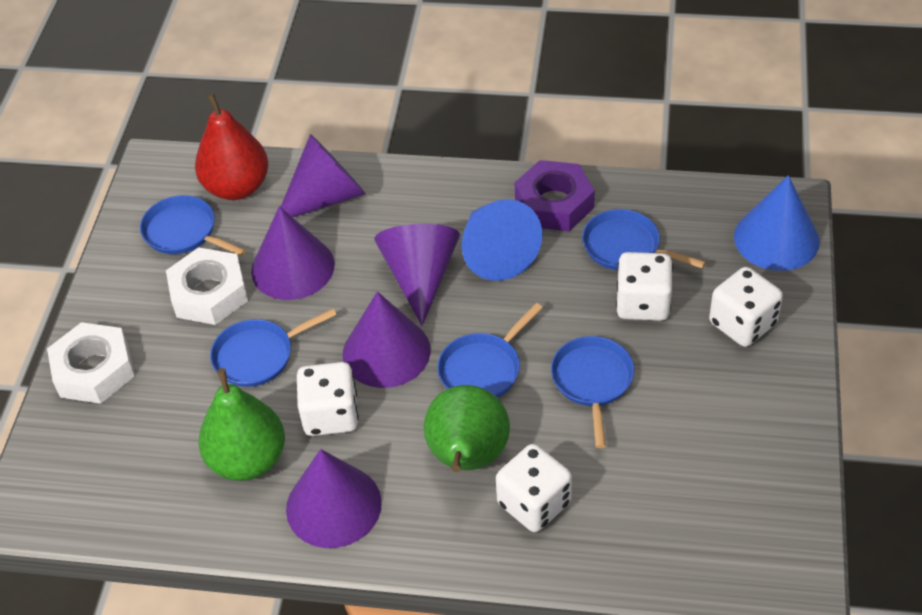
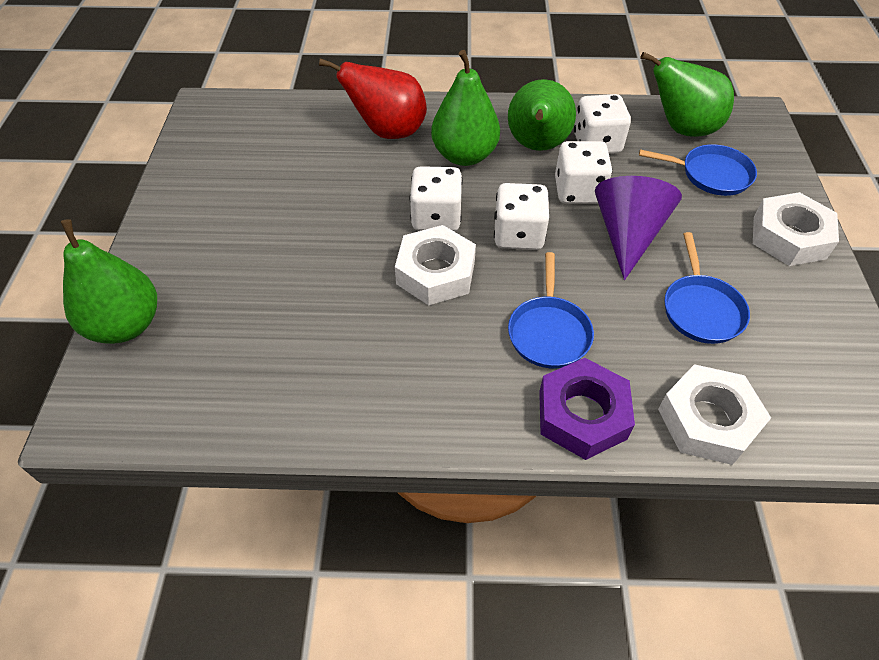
blue cone: 2 -> 0
blue pan: 5 -> 3
green pear: 2 -> 4
purple cone: 5 -> 1
white nut: 2 -> 3

